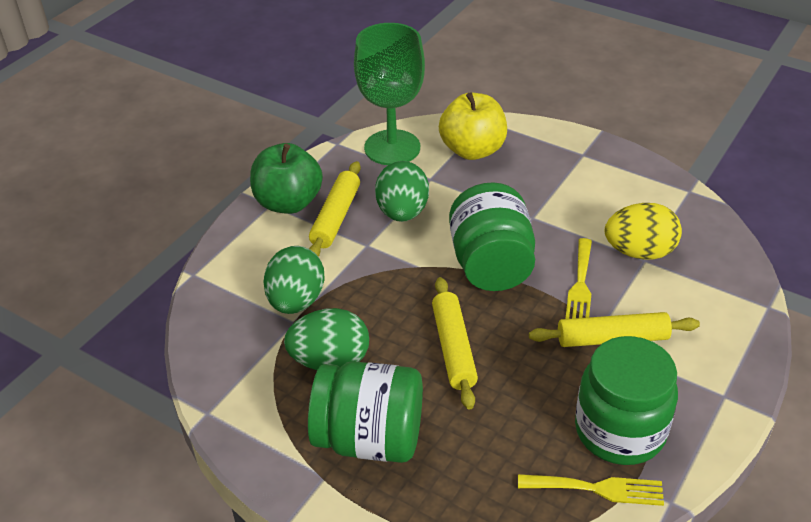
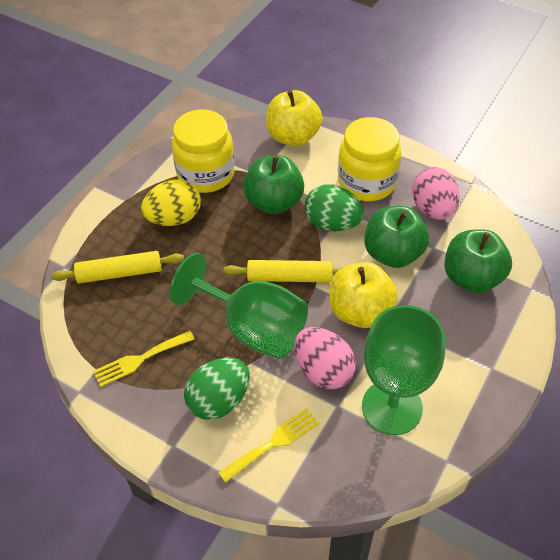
green apple: 1 -> 3
green egg: 3 -> 2
green goblet: 1 -> 2
green jar: 3 -> 0
pink egg: 0 -> 2
yellow apple: 1 -> 2
yellow jar: 0 -> 2
yellow rolling pin: 3 -> 2

